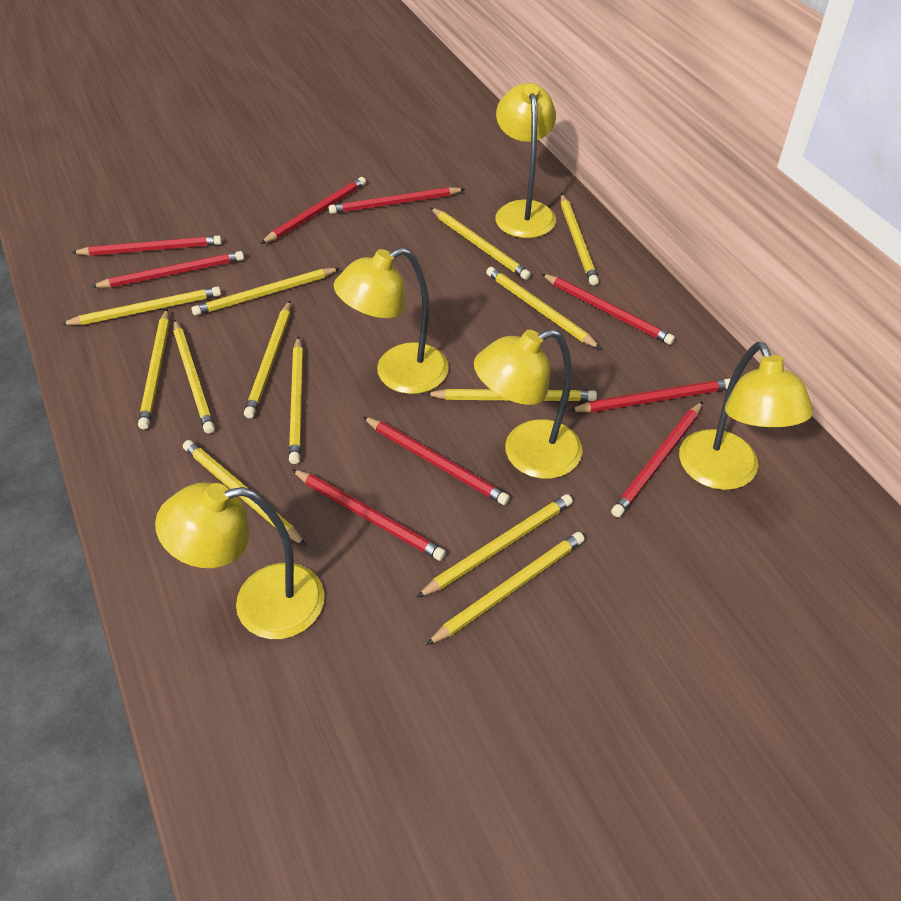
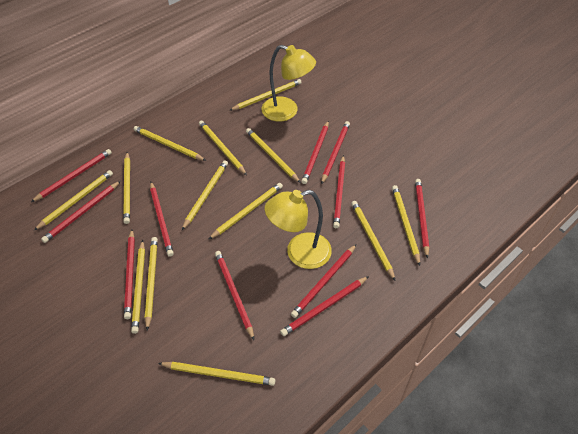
red pencil: 9 -> 11
yellow lamp: 5 -> 2

